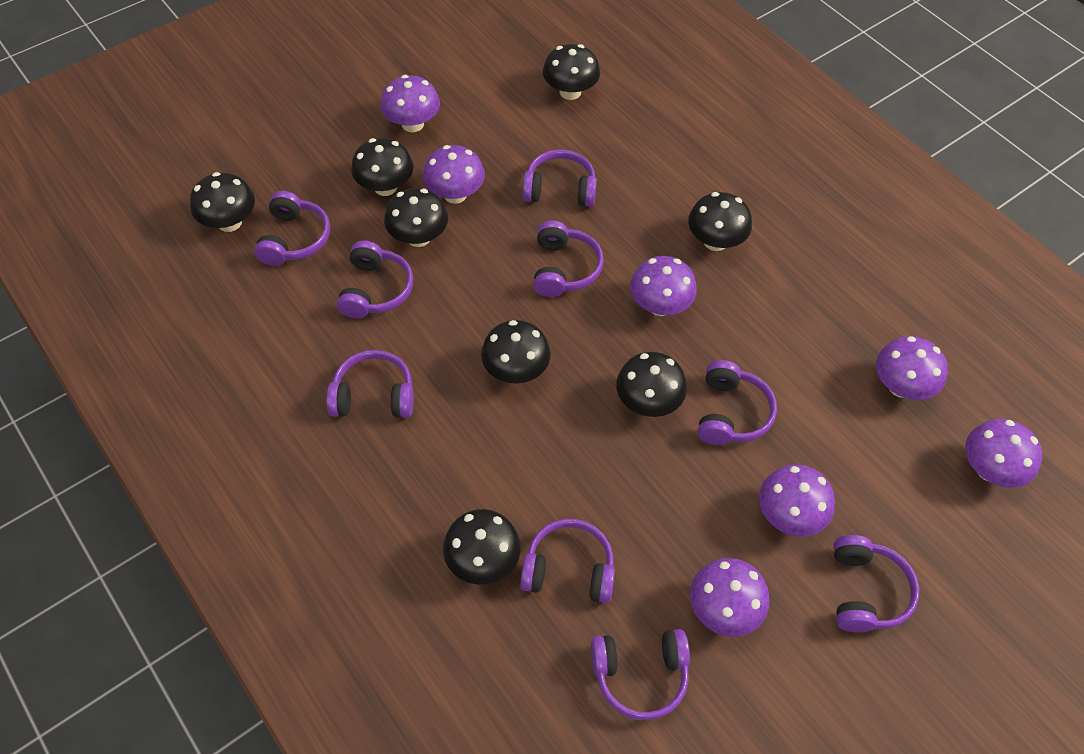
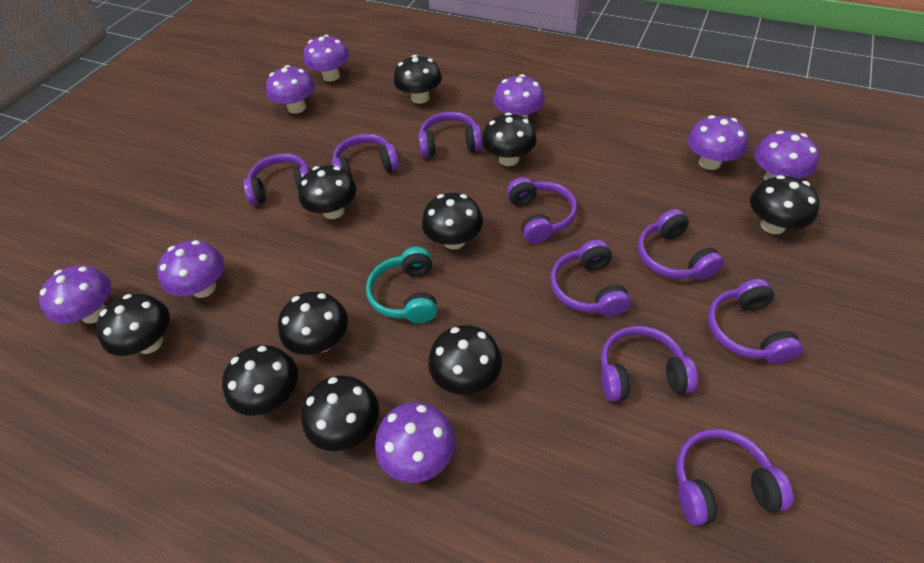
black mushroom: 8 -> 10
purple mushroom: 7 -> 8
turquoise headphones: 0 -> 1

